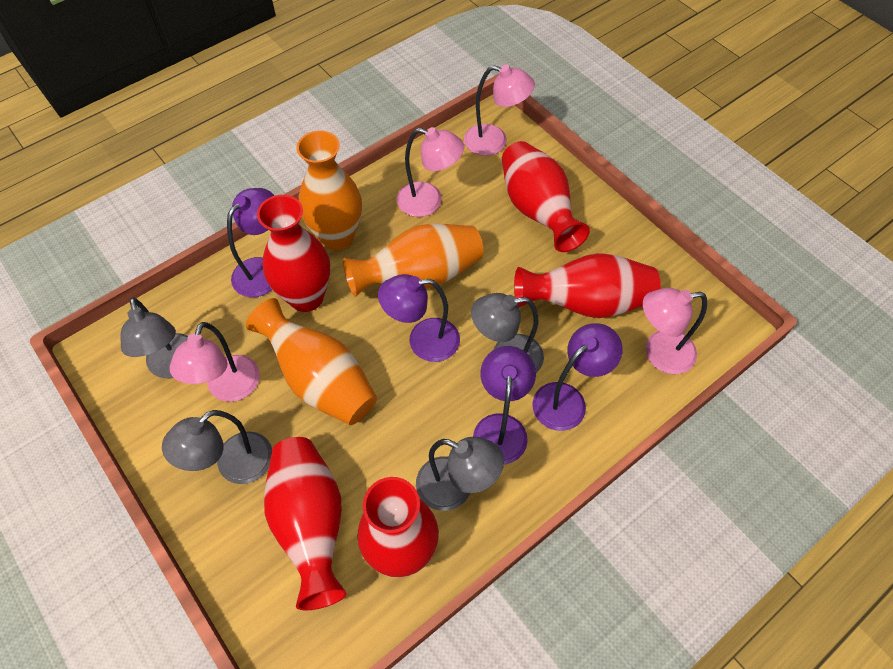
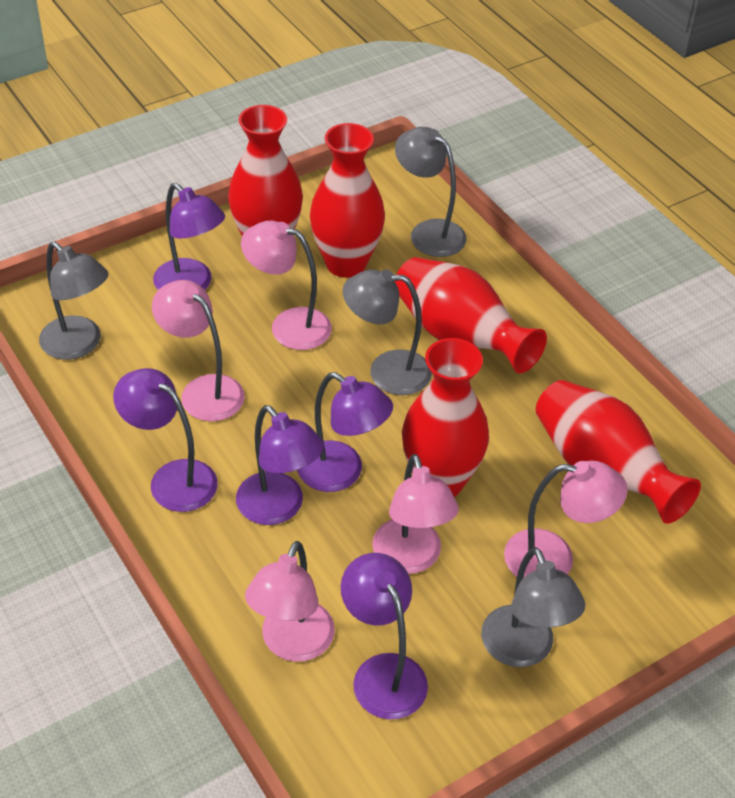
orange vase: 3 -> 0
pink lamp: 4 -> 5
purple lamp: 4 -> 5

